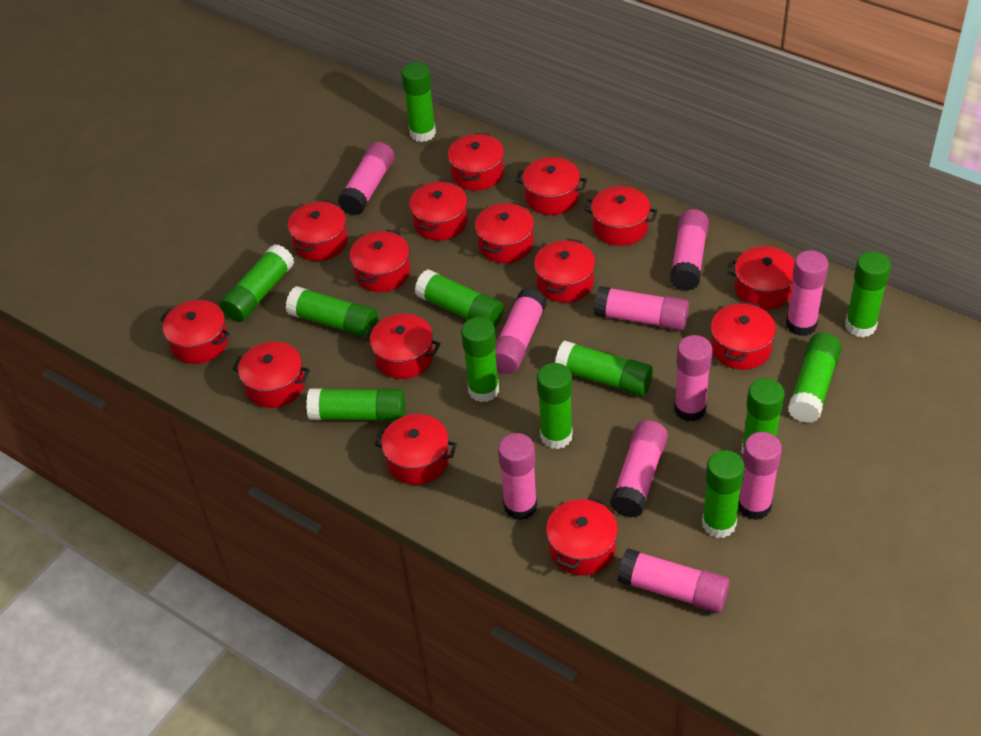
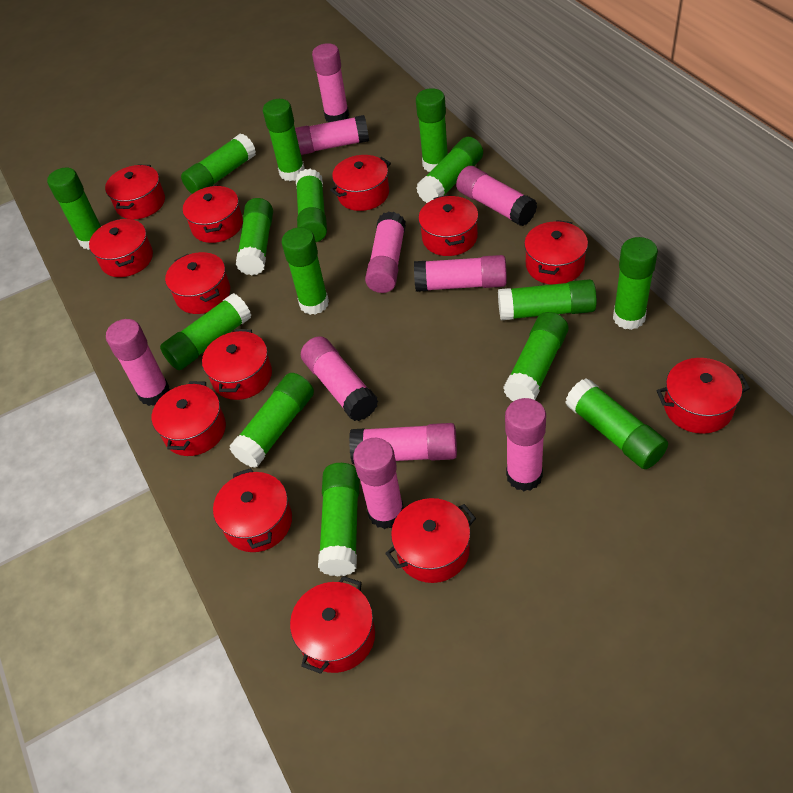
green glue stick: 12 -> 15
red pot: 15 -> 13

